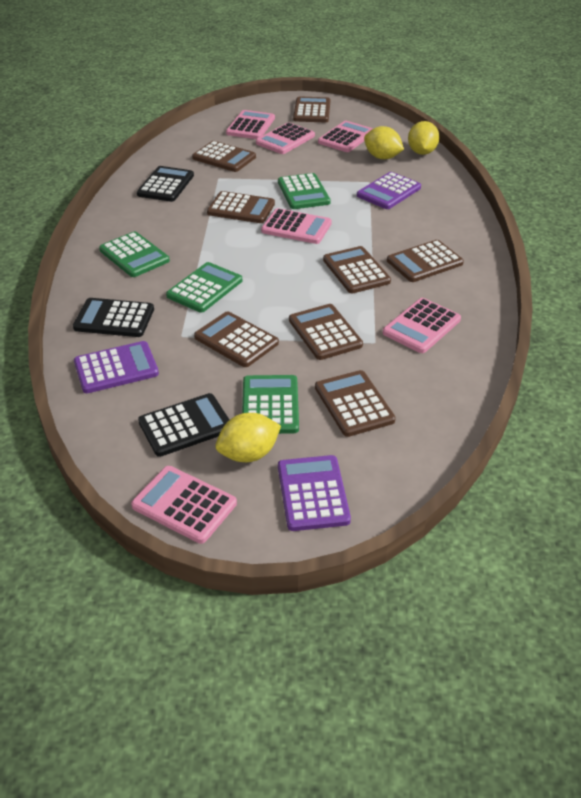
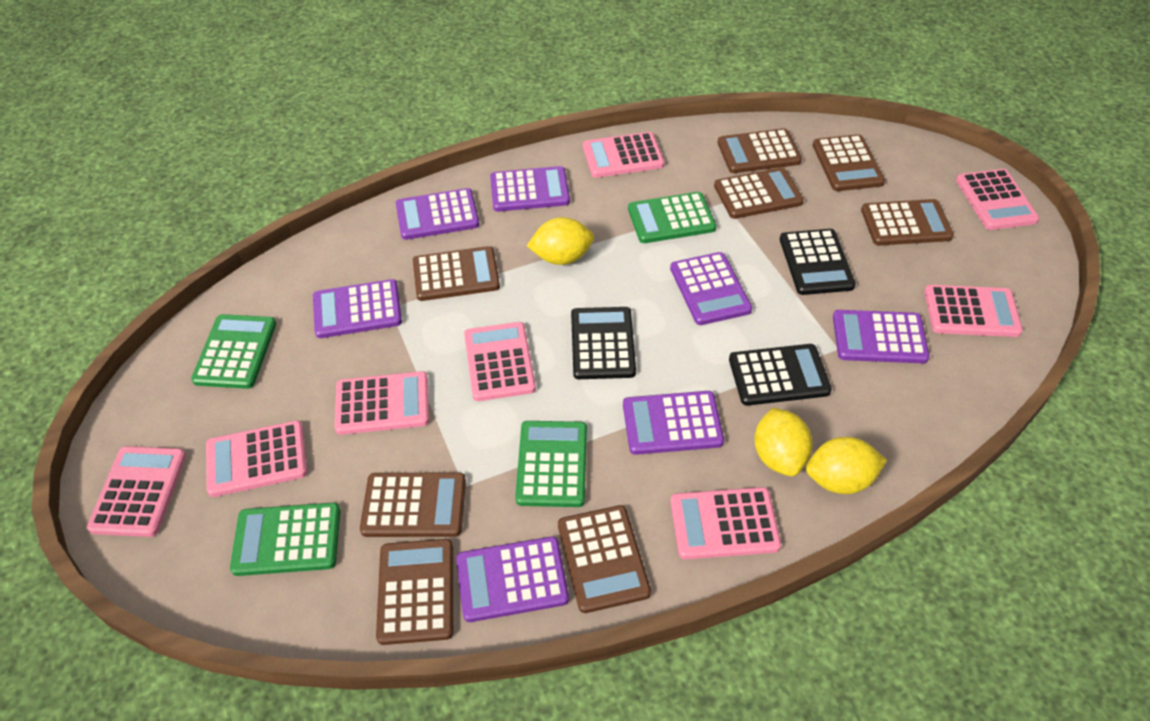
pink calculator: 6 -> 8
purple calculator: 3 -> 7

